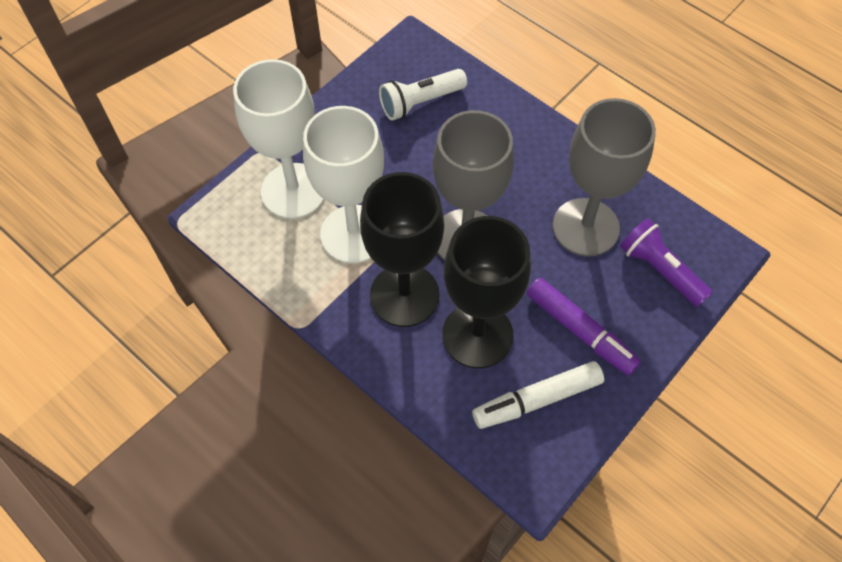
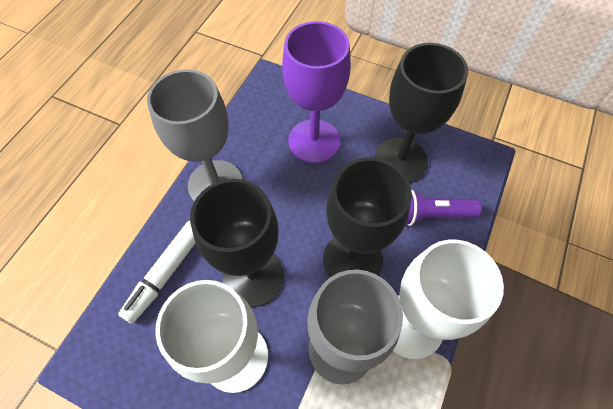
black goblet: 2 -> 3
purple goblet: 0 -> 1
purple marker: 1 -> 0
white flashlight: 1 -> 0

